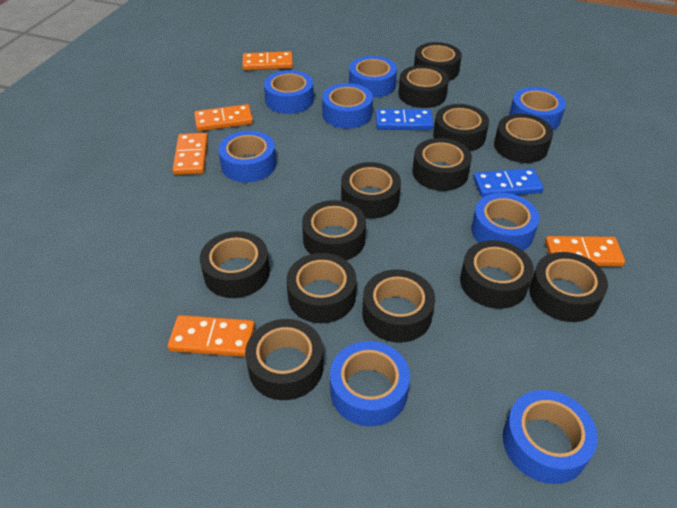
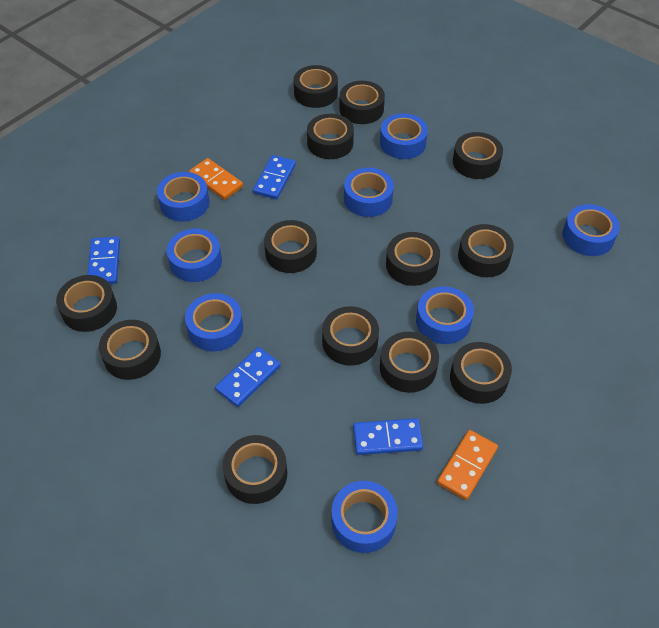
blue domino: 2 -> 4
orange domino: 5 -> 2

